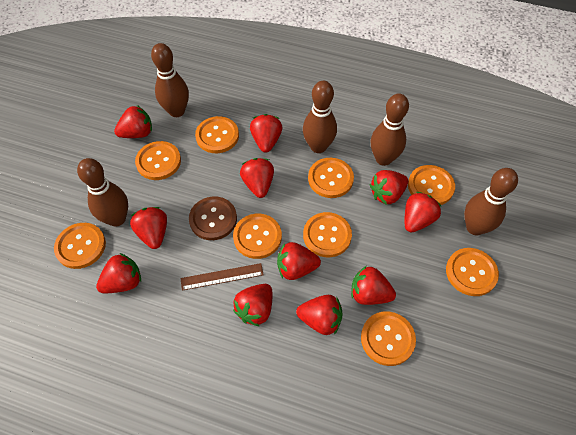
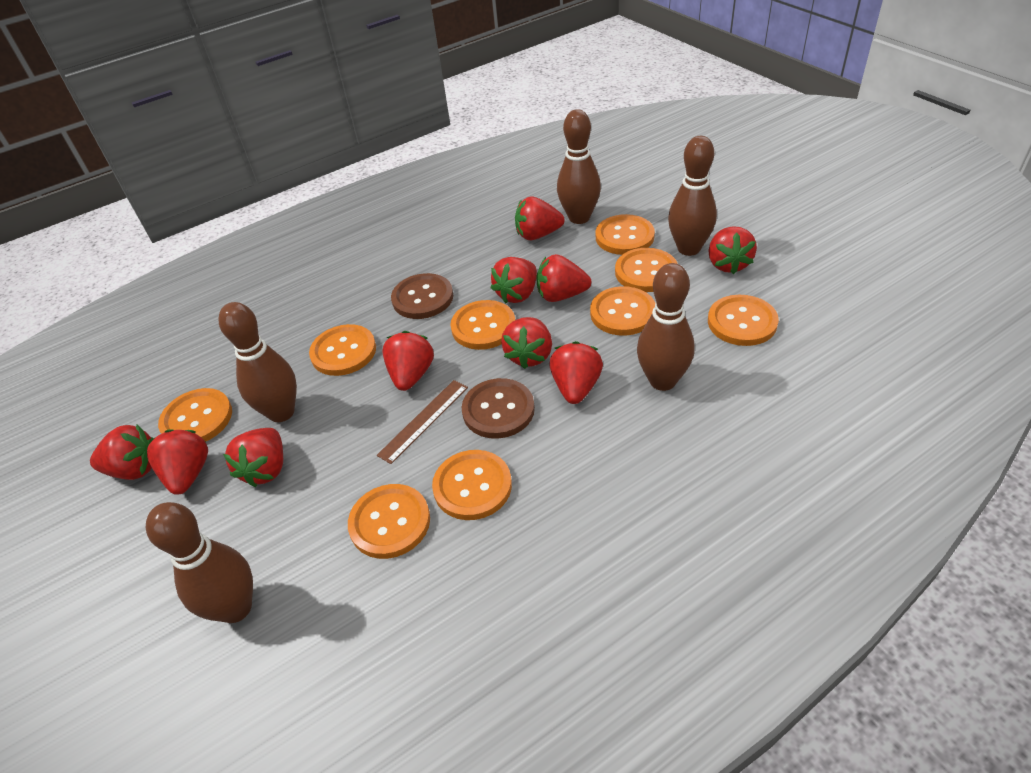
brown button: 1 -> 2
red strawberry: 11 -> 10

